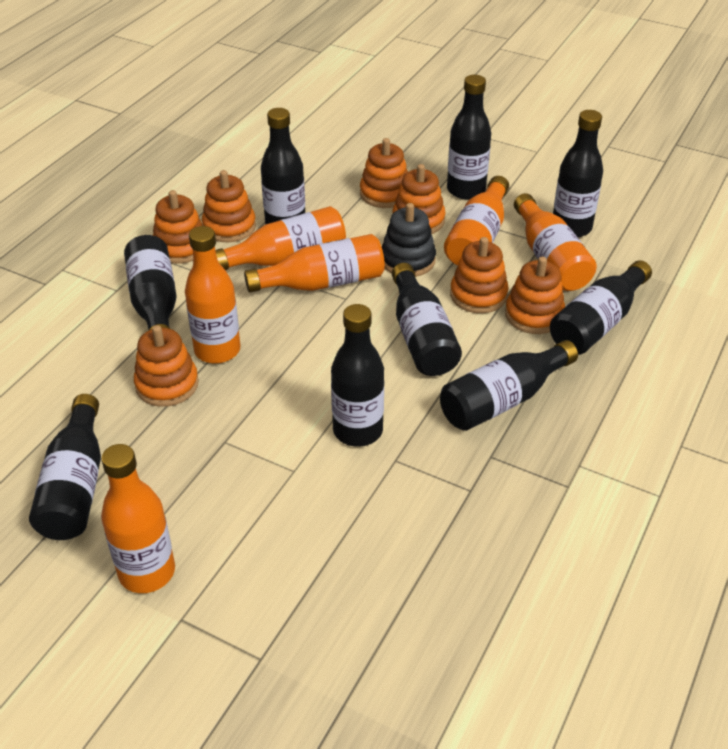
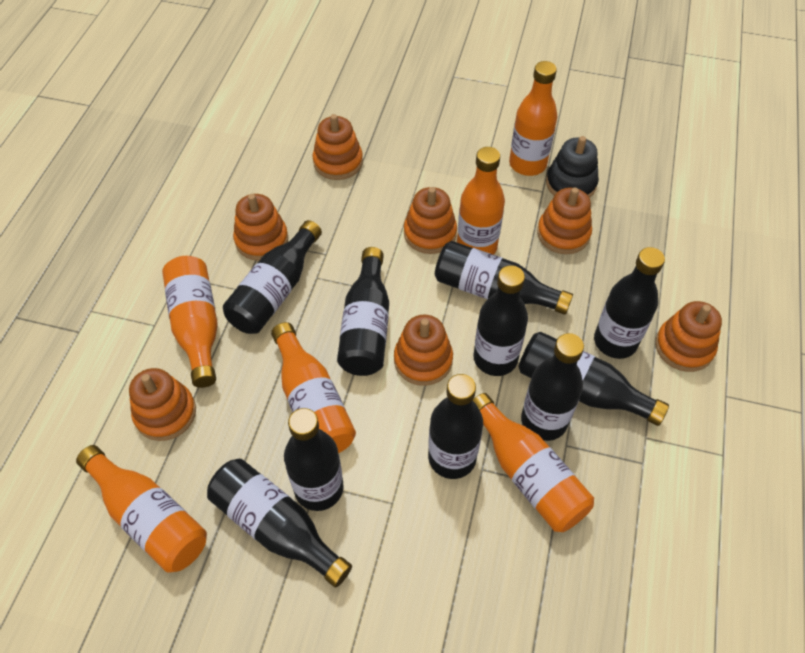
black bottle: 9 -> 10

